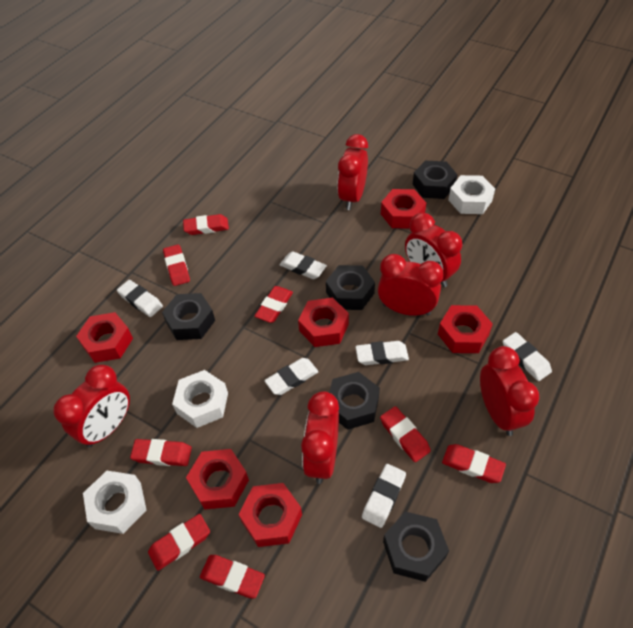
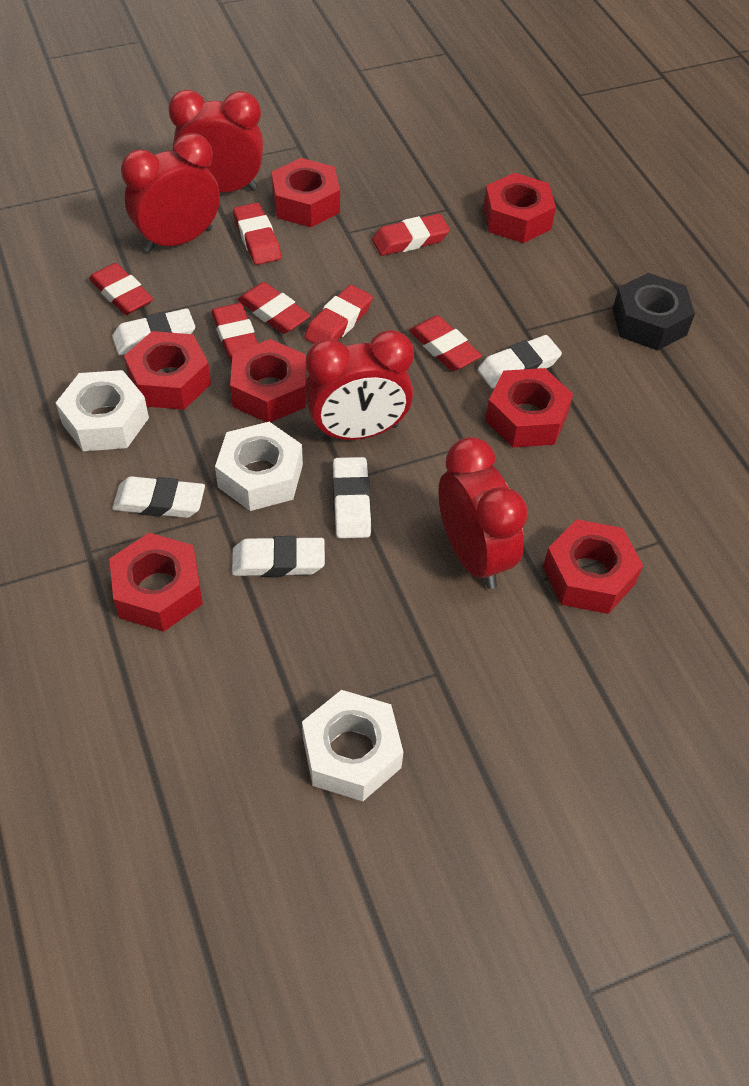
black nut: 5 -> 1
red clock: 6 -> 4
red eraser: 8 -> 7
red nut: 6 -> 7
white eraser: 6 -> 5

